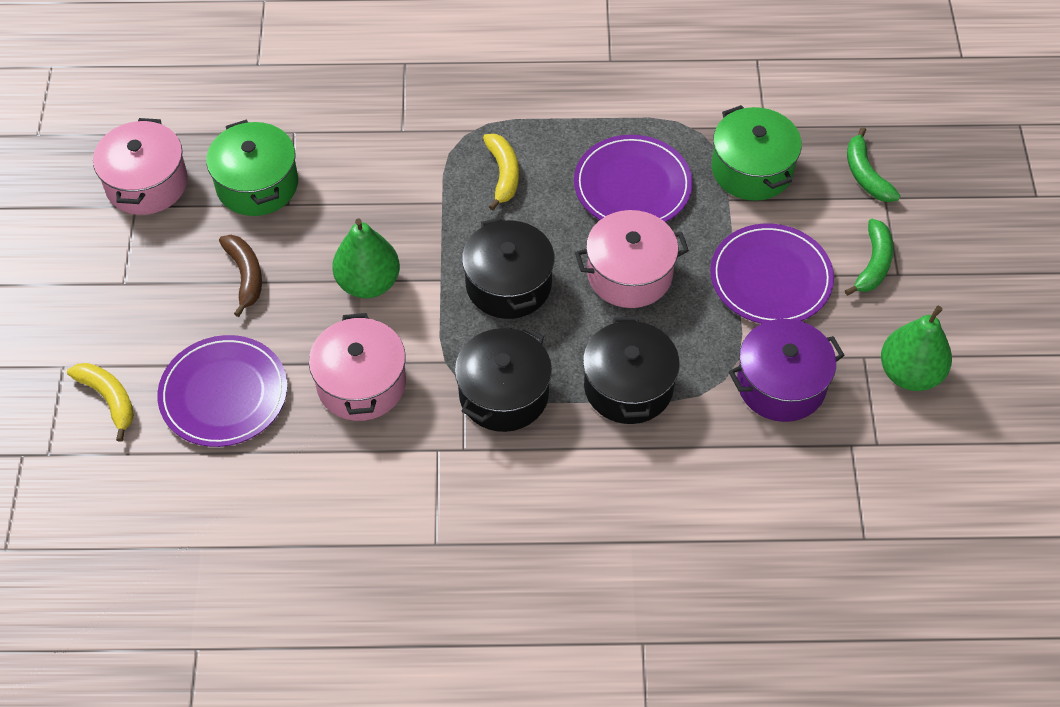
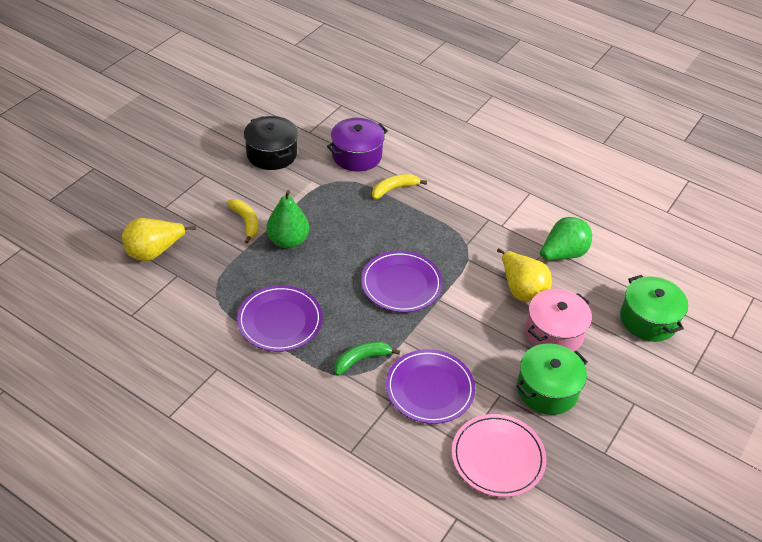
black pot: 3 -> 1
brown banana: 1 -> 0
green banana: 2 -> 1
pink plate: 0 -> 1
pink pot: 3 -> 1
yellow pear: 0 -> 2

